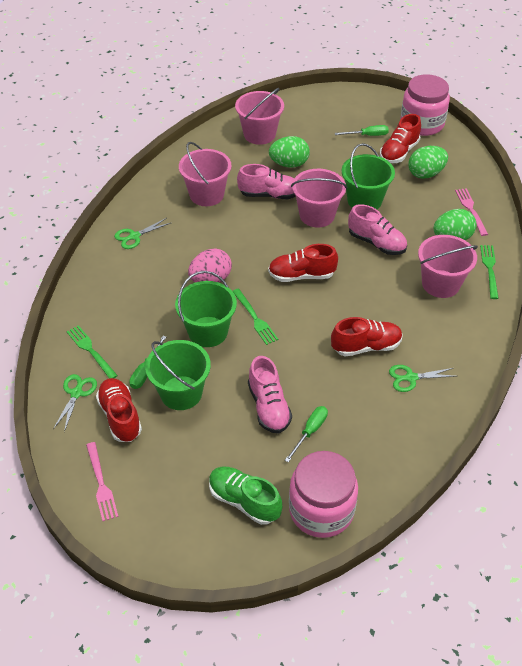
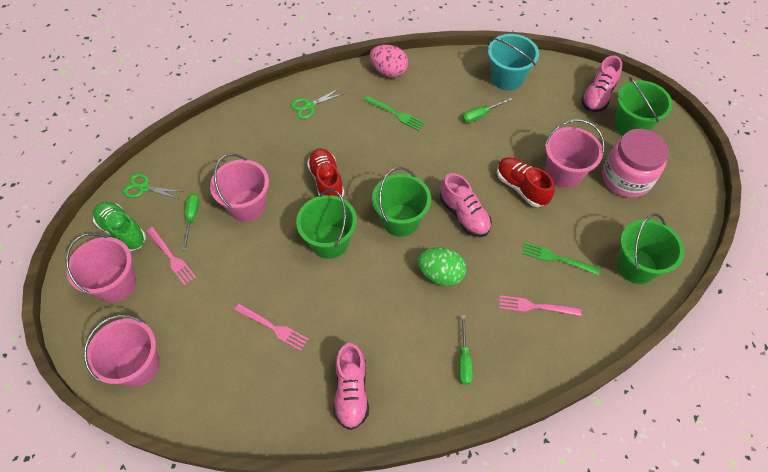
green bucket: 3 -> 4
green egg: 3 -> 1
green fork: 3 -> 2
green scissors: 3 -> 2
pink fork: 2 -> 3
pink jar: 2 -> 1
red shoe: 4 -> 2
turquoise bucket: 0 -> 1

